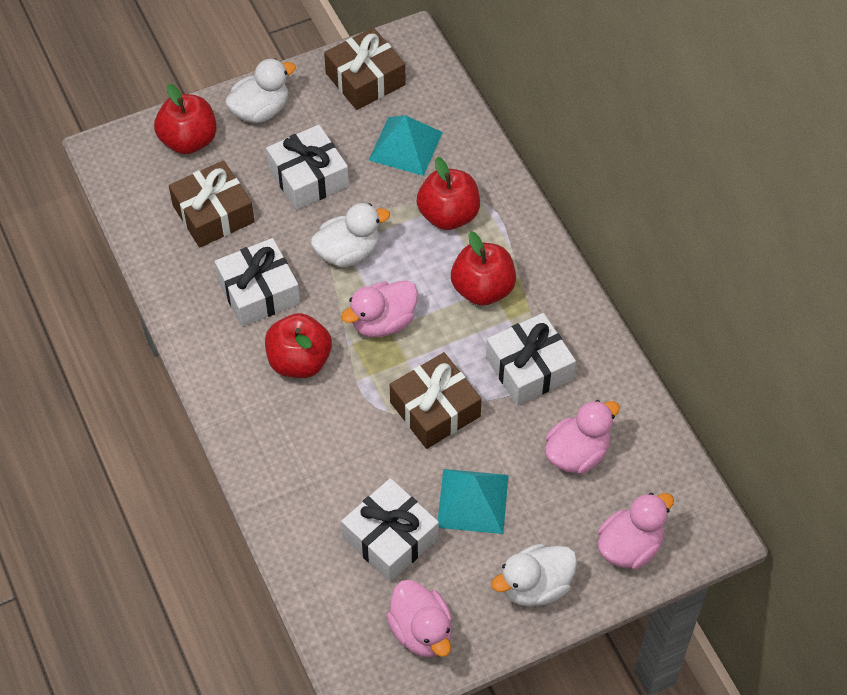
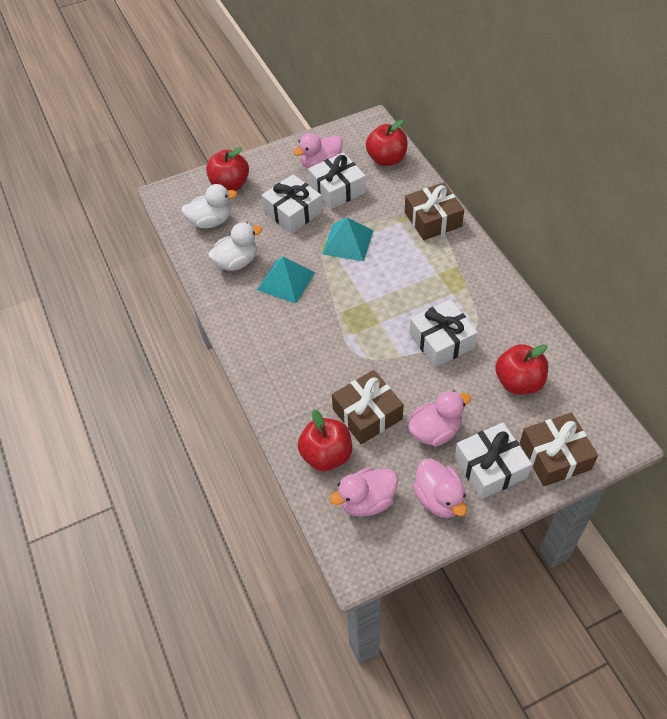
white duck: 3 -> 2

